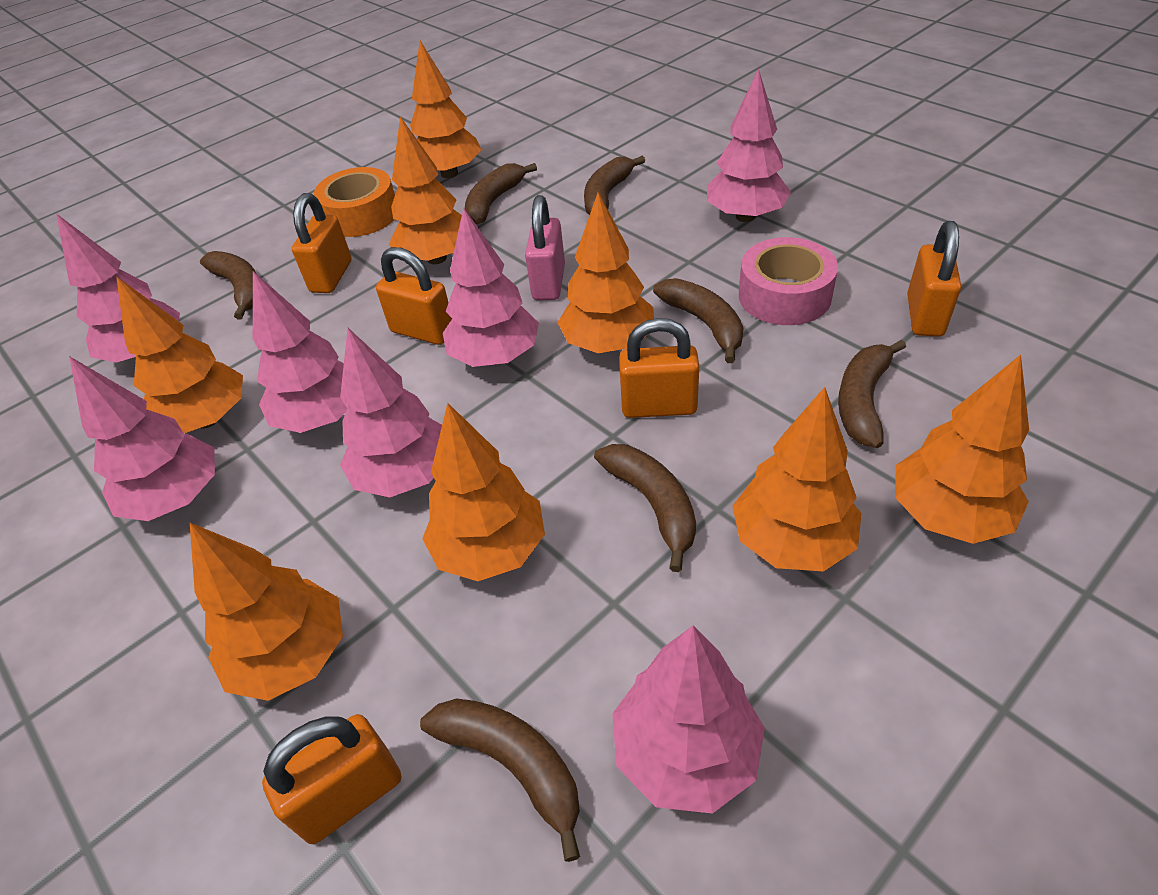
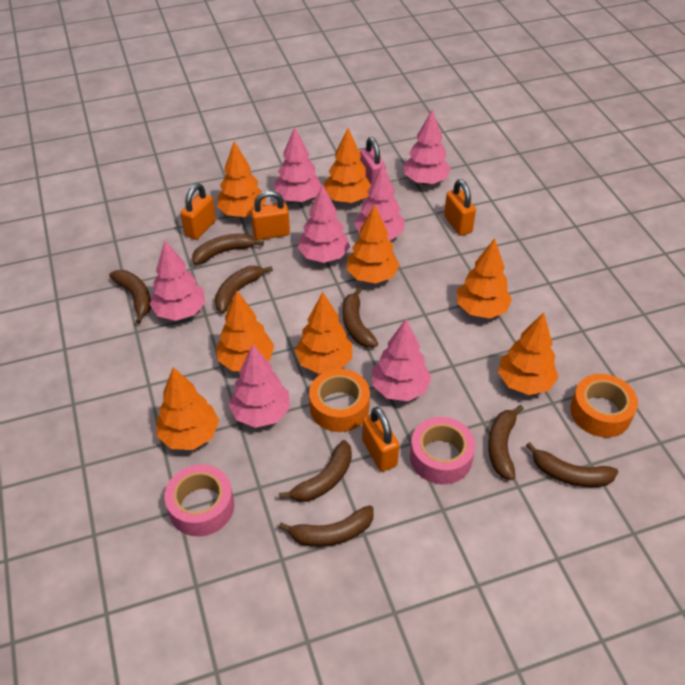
brown banana: 7 -> 8
orange padlock: 5 -> 4
orange tape: 1 -> 2
pink tape: 1 -> 2

